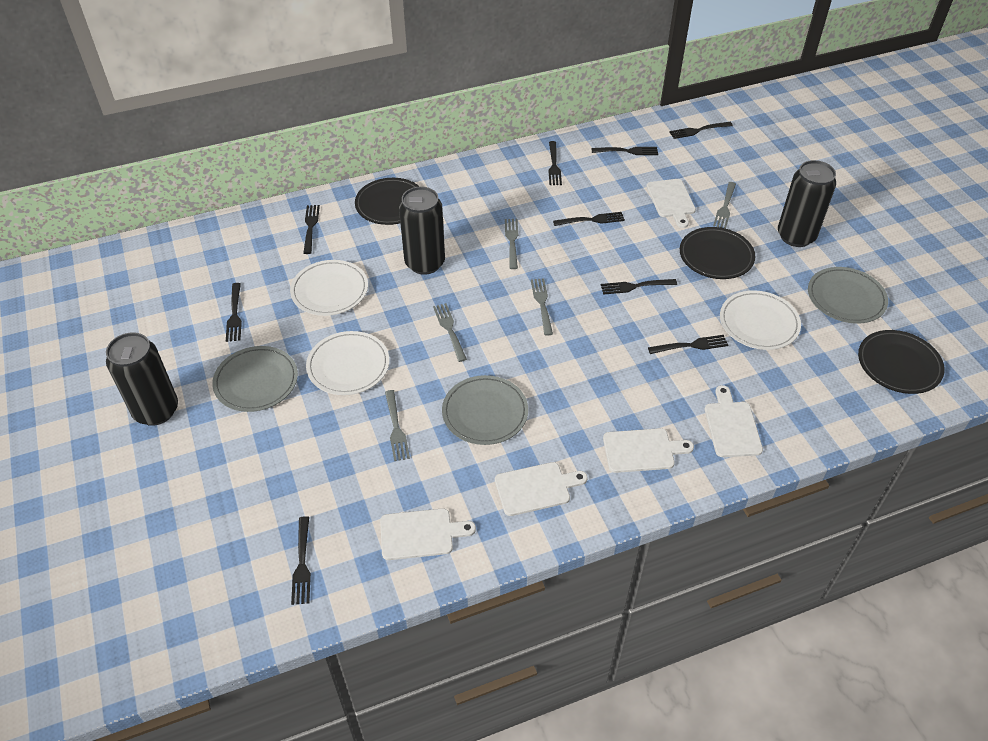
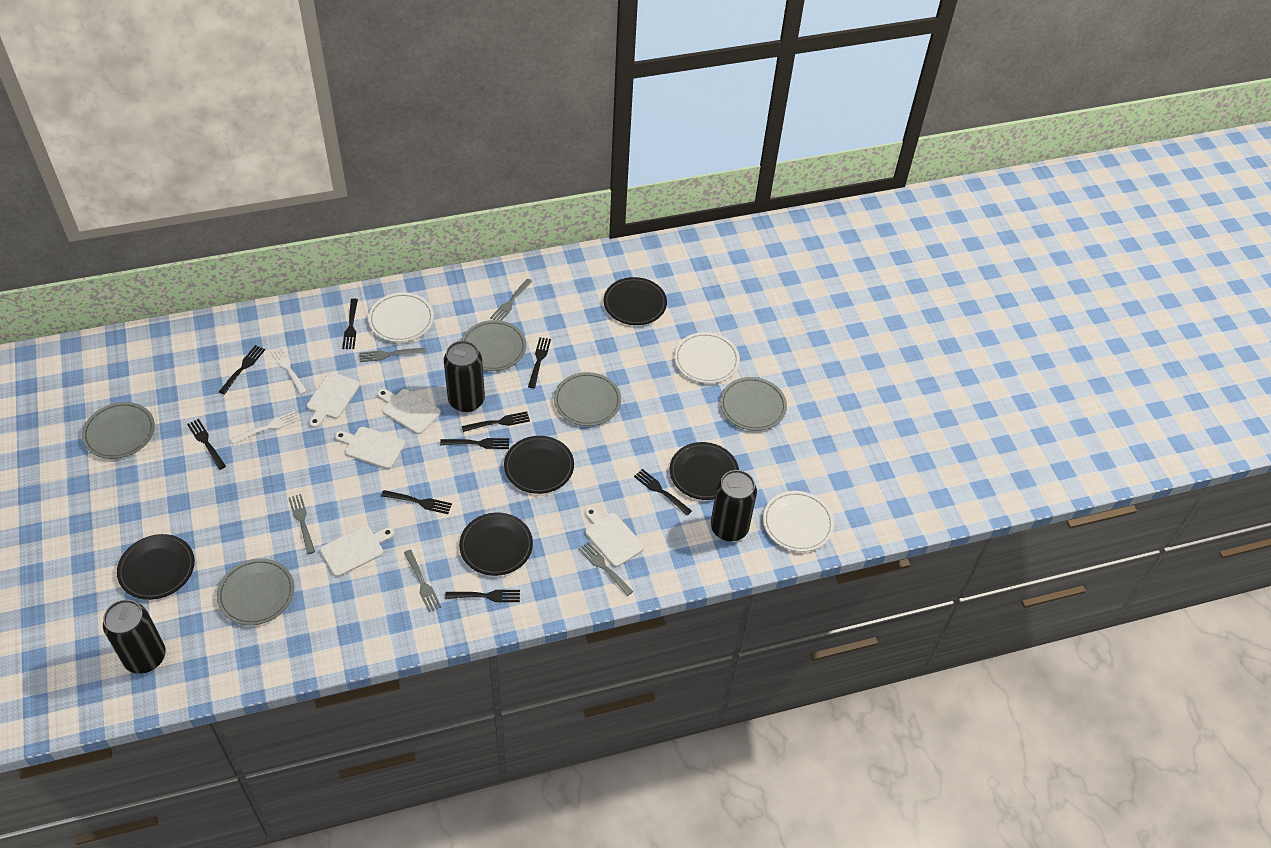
black plate: 3 -> 5
grey plate: 3 -> 5
white fork: 0 -> 2

